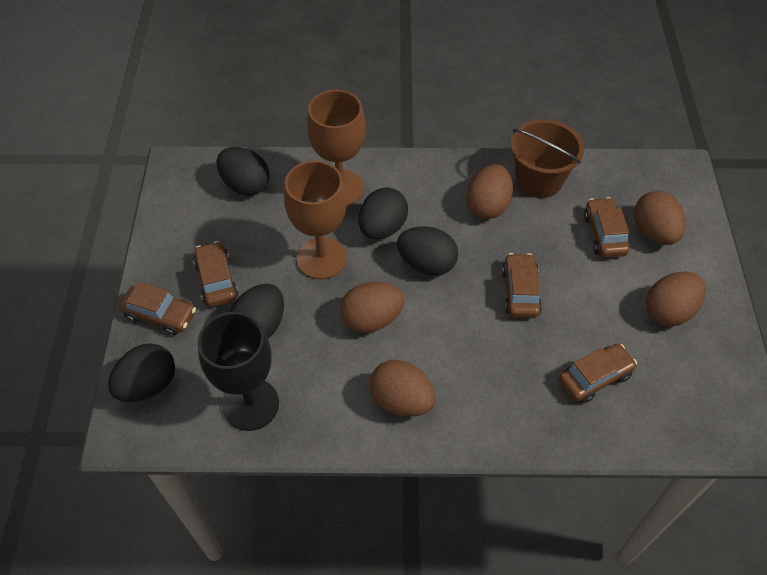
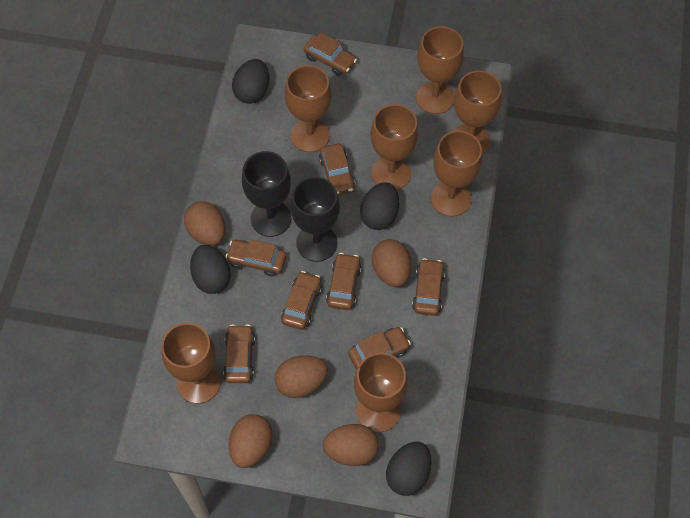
black egg: 5 -> 4
black goblet: 1 -> 2
brown bucket: 1 -> 0
brown car: 5 -> 8
brown goblet: 2 -> 7

